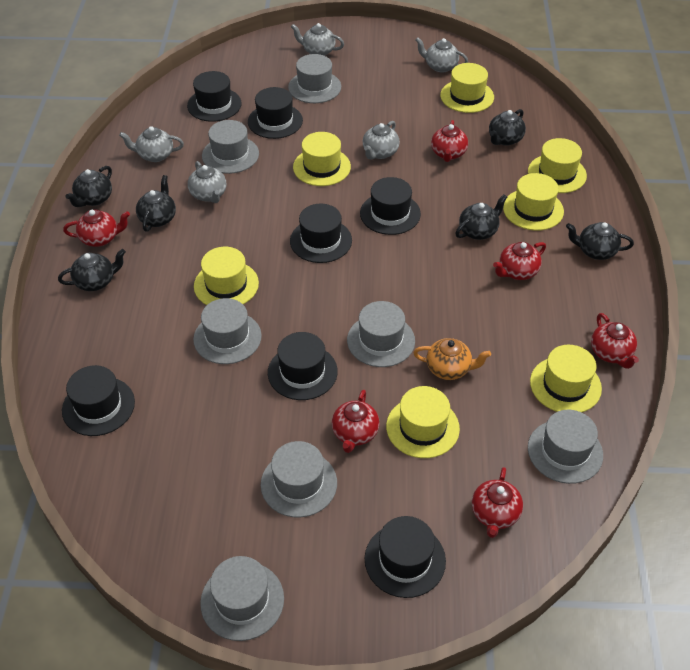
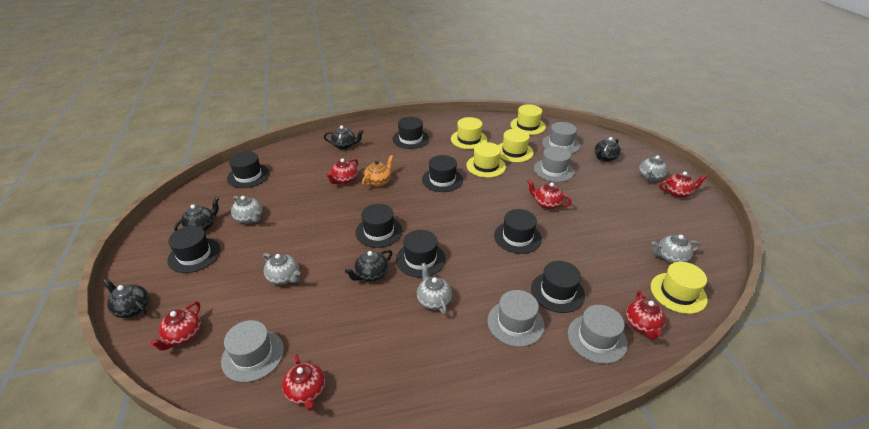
black hat: 7 -> 8
black teapot: 6 -> 5
grey hat: 7 -> 5
yellow hat: 7 -> 5

